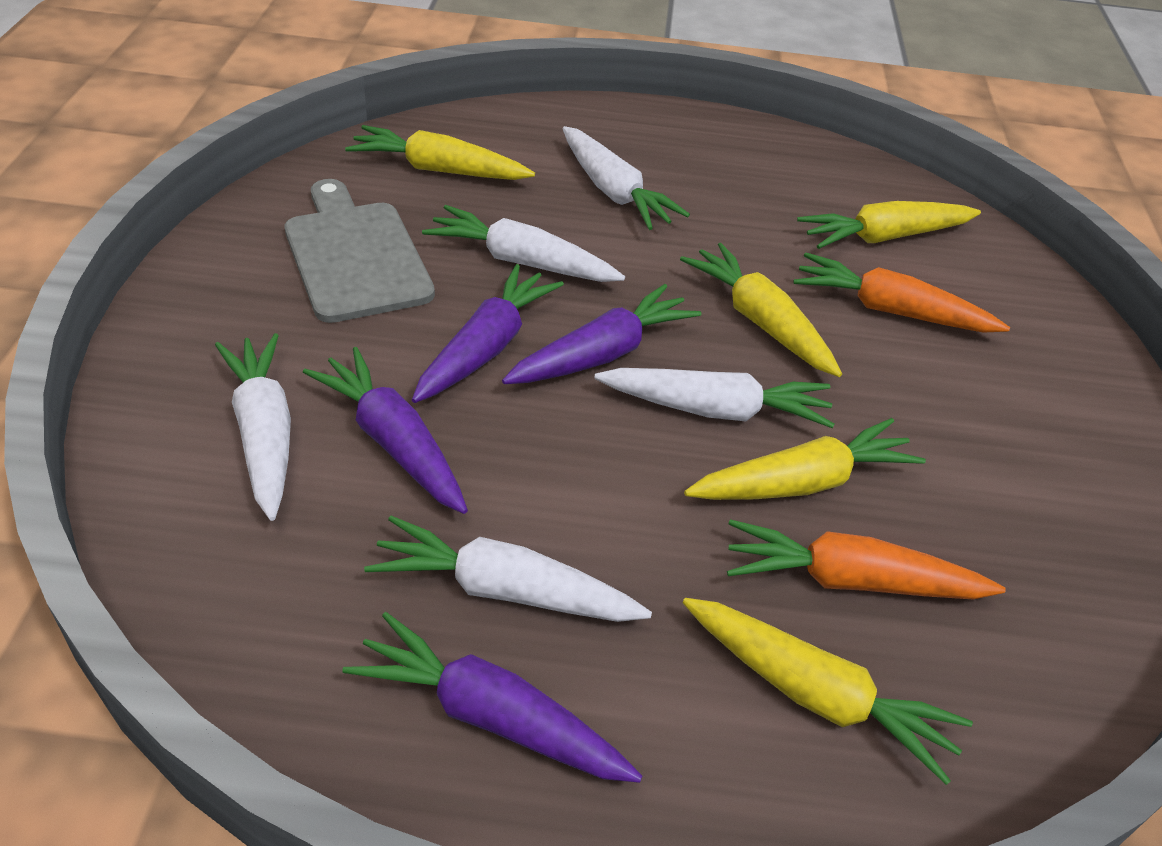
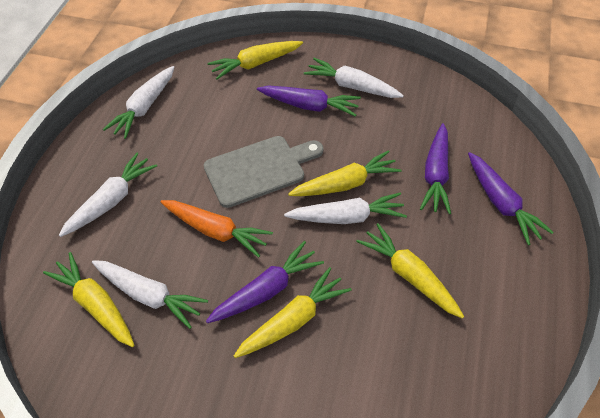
orange carrot: 2 -> 1

